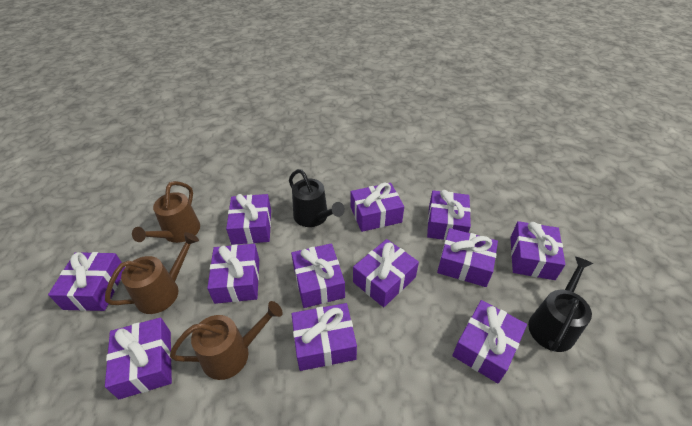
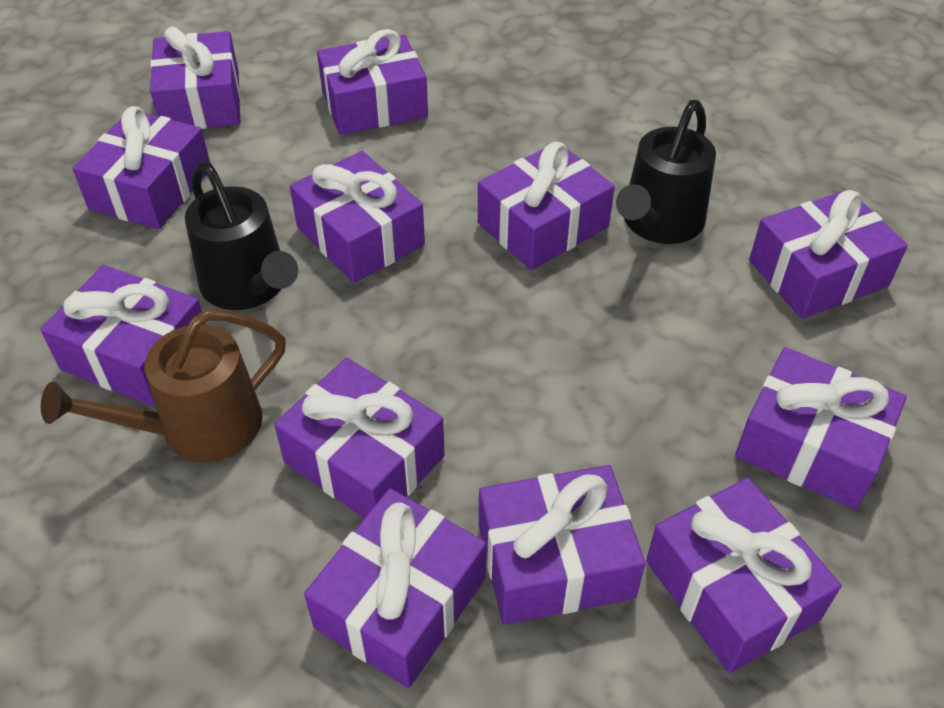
brown watering can: 3 -> 1

